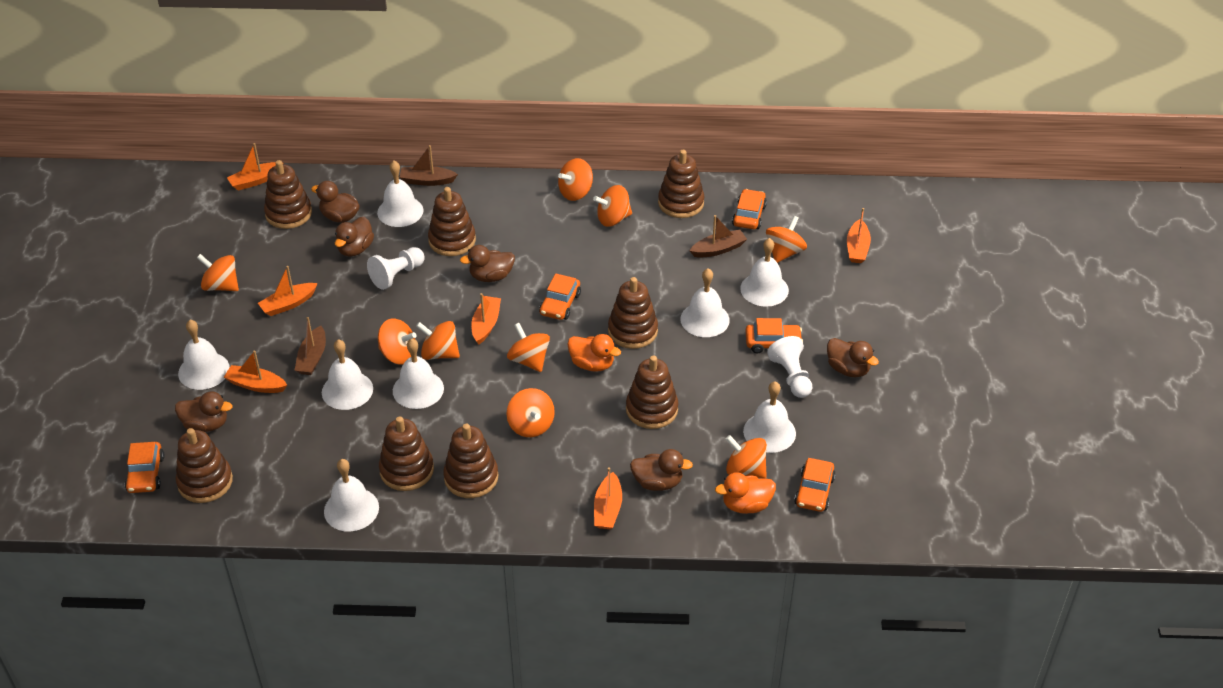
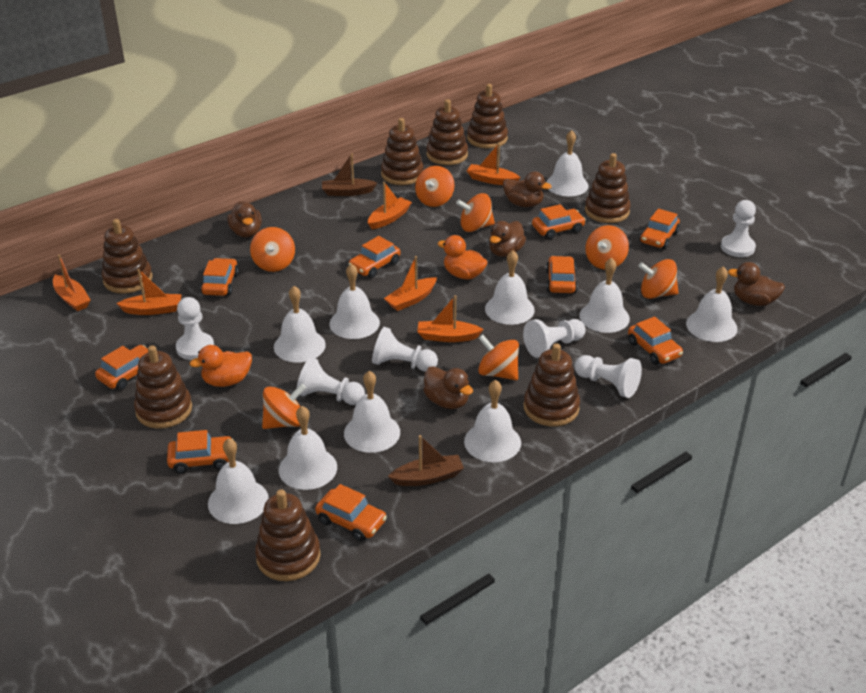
brown boat: 3 -> 2
brown duck: 6 -> 5
orange car: 5 -> 9
orange spinning top: 9 -> 7
white bell: 8 -> 10
white pawn: 2 -> 6

